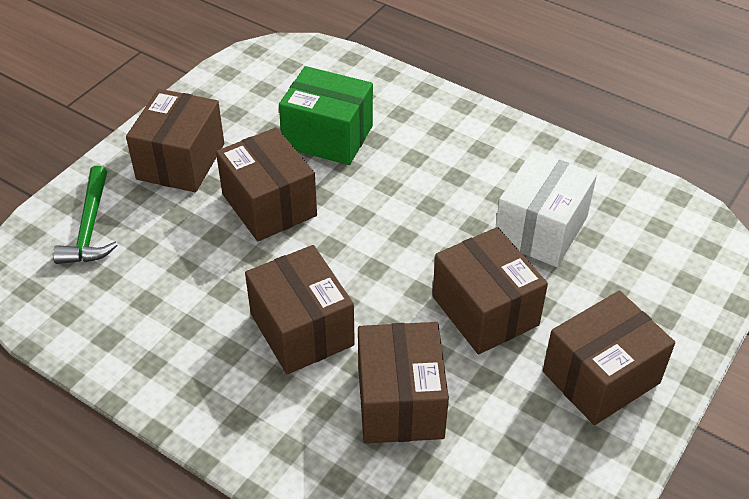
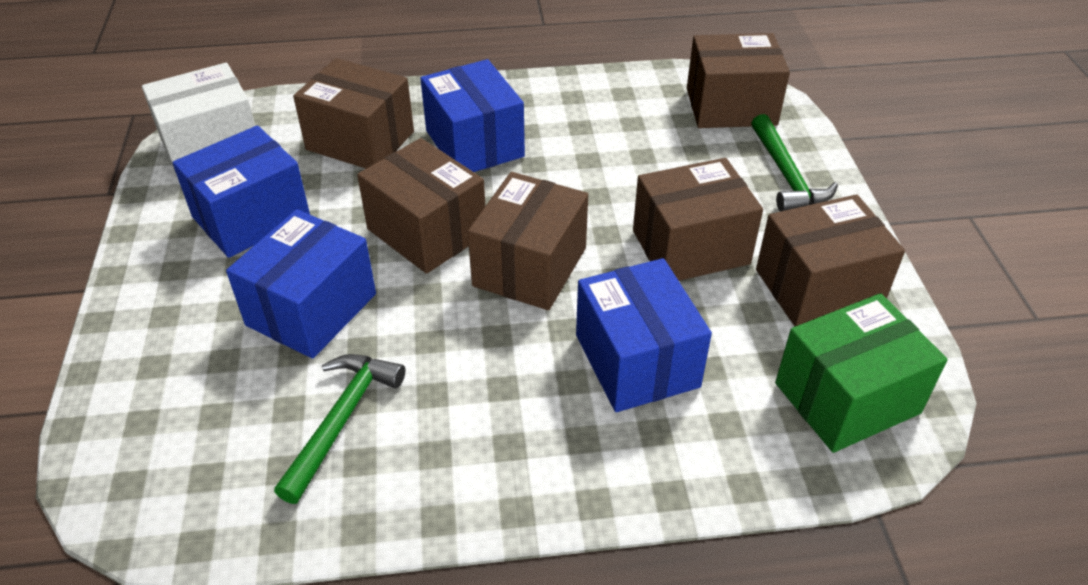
blue box: 0 -> 4
green hammer: 1 -> 2

